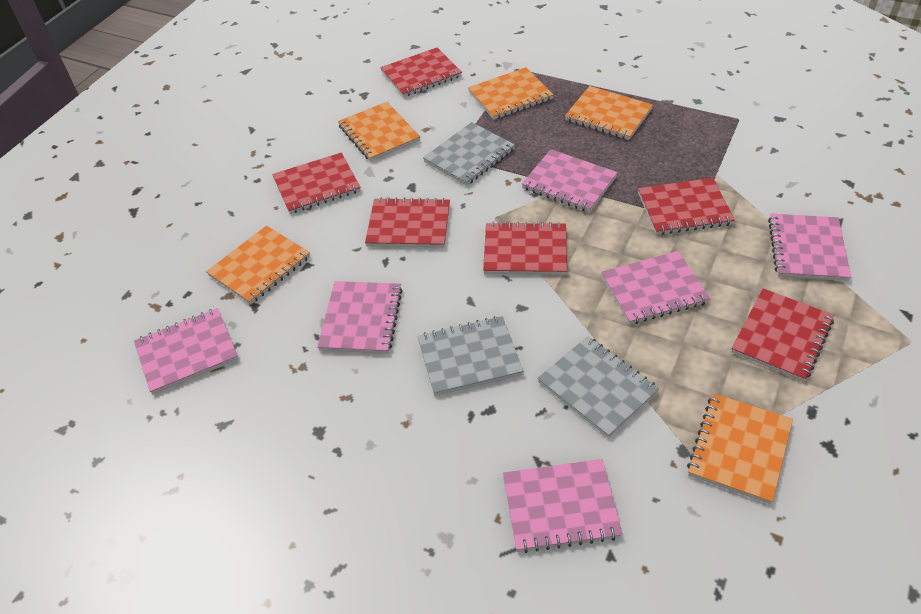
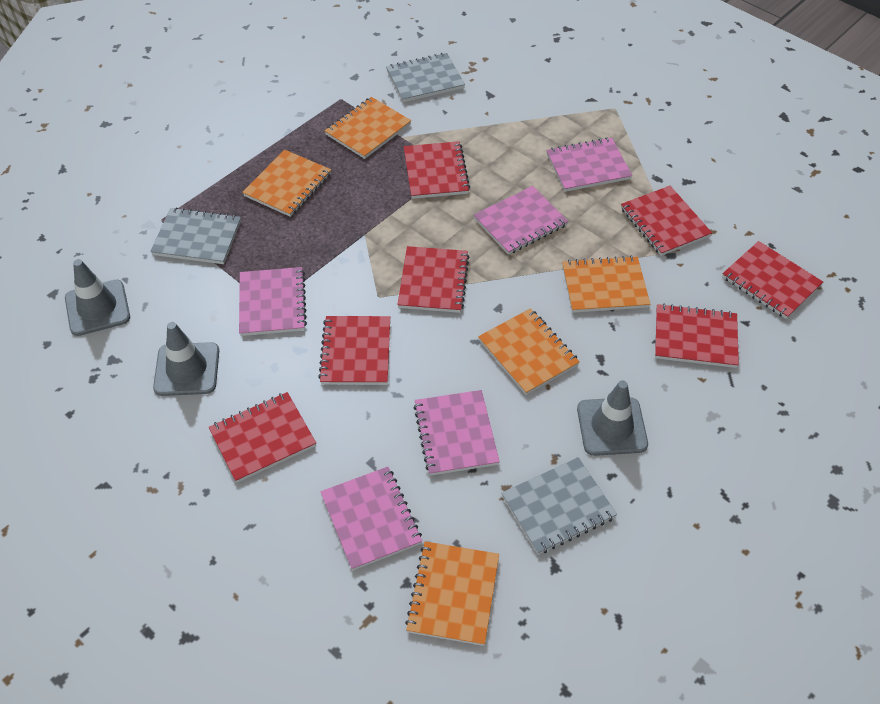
grey traffic cone: 0 -> 3
pink notebook: 6 -> 5
red notebook: 6 -> 7

